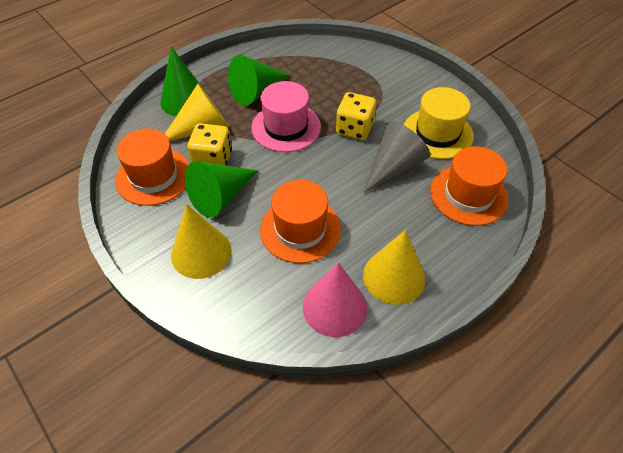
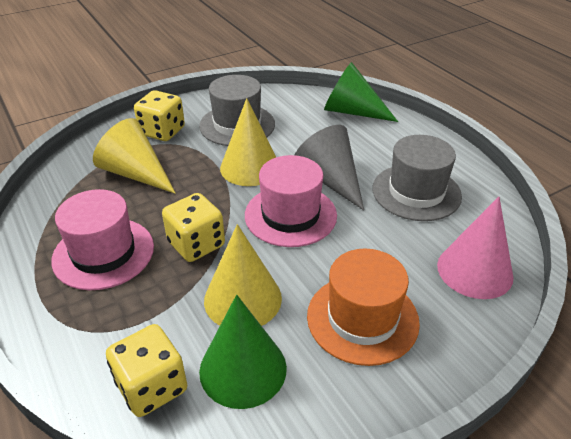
green cone: 3 -> 2
grey hat: 0 -> 2
orange hat: 3 -> 1
pink hat: 1 -> 2
yellow dice: 2 -> 3
yellow hat: 1 -> 0

